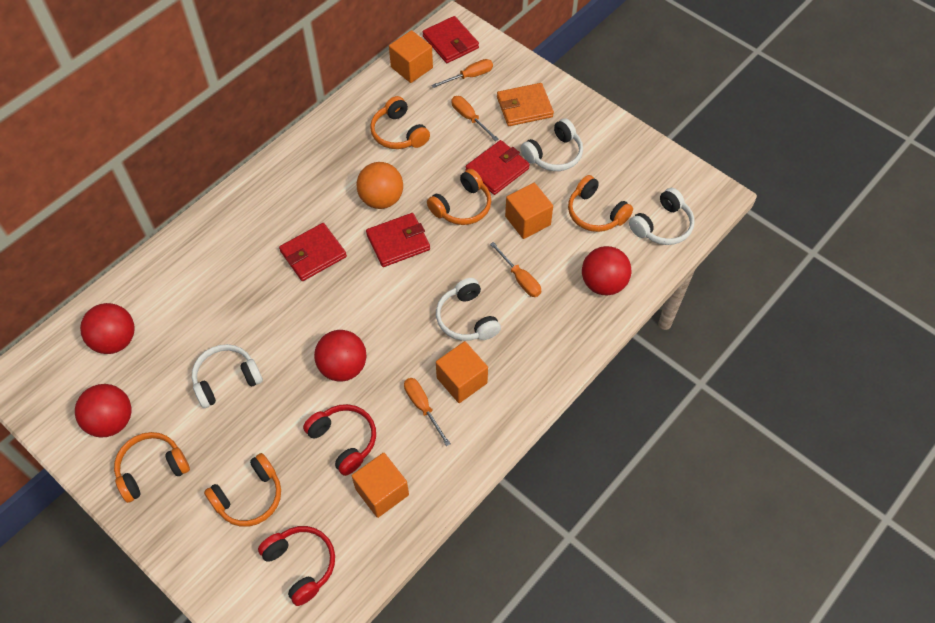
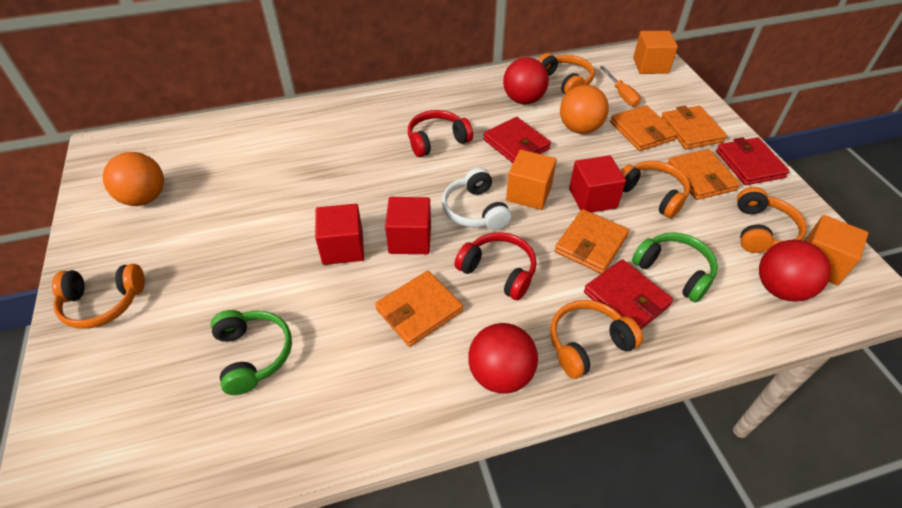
green headphones: 0 -> 2
orange ball: 1 -> 2
orange cube: 4 -> 3
orange screwdriver: 4 -> 1
orange wallet: 1 -> 5
red ball: 4 -> 3
red cube: 0 -> 3
red wallet: 4 -> 3
white headphones: 4 -> 1

